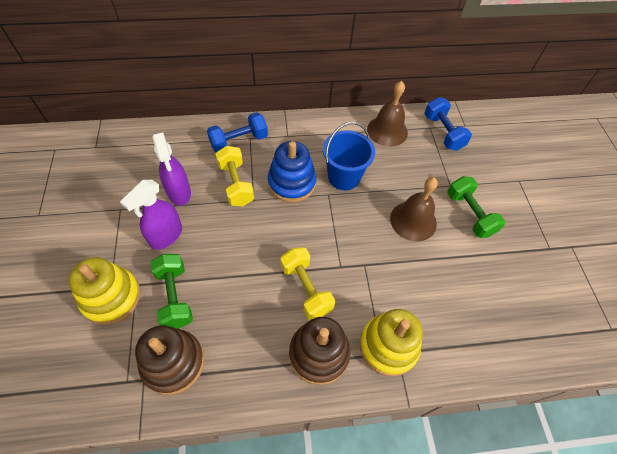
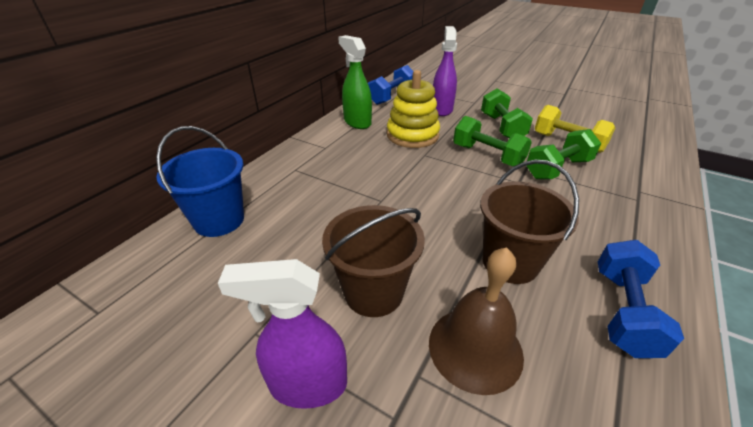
blue stacking toy: 1 -> 0
brown bell: 2 -> 1
brown bucket: 0 -> 2
brown stacking toy: 2 -> 0
green dumbbell: 2 -> 3
green spray bottle: 0 -> 1
yellow dumbbell: 2 -> 1
yellow stacking toy: 2 -> 1

